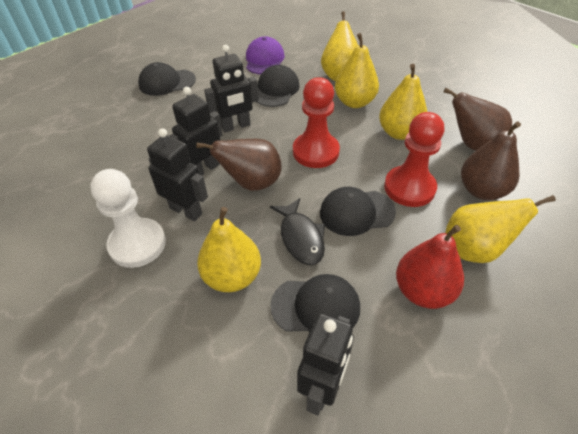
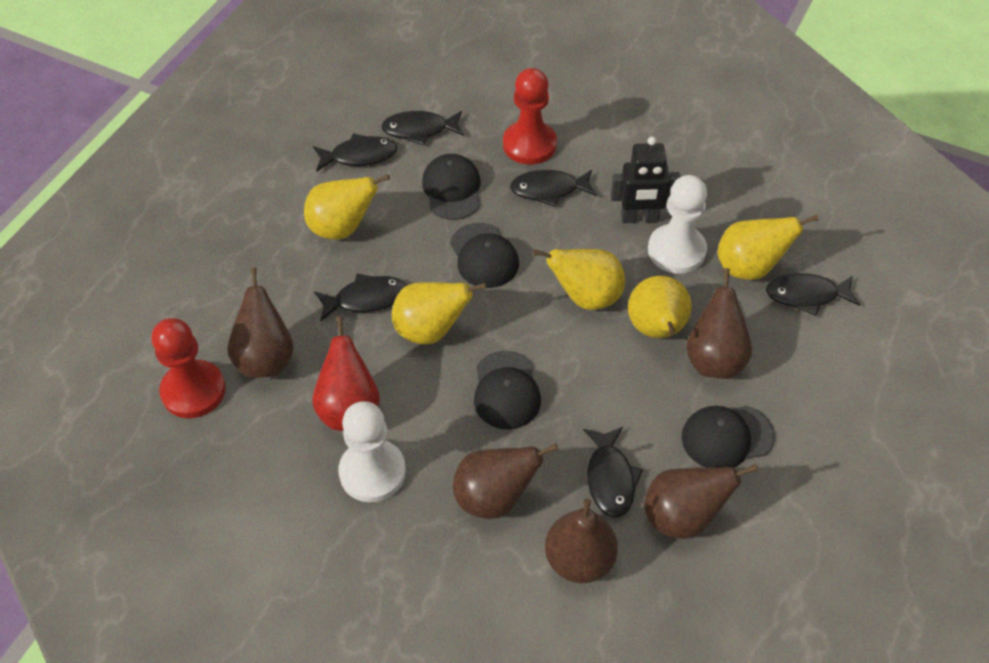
black fish: 1 -> 6
black robot: 4 -> 1
brown pear: 3 -> 5
purple cap: 1 -> 0
white pawn: 1 -> 2

